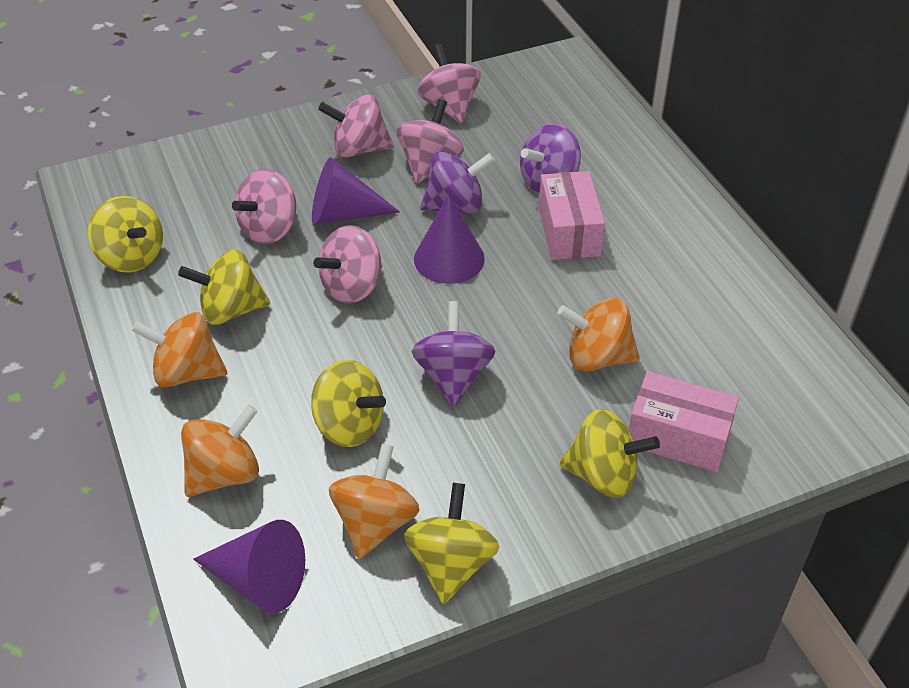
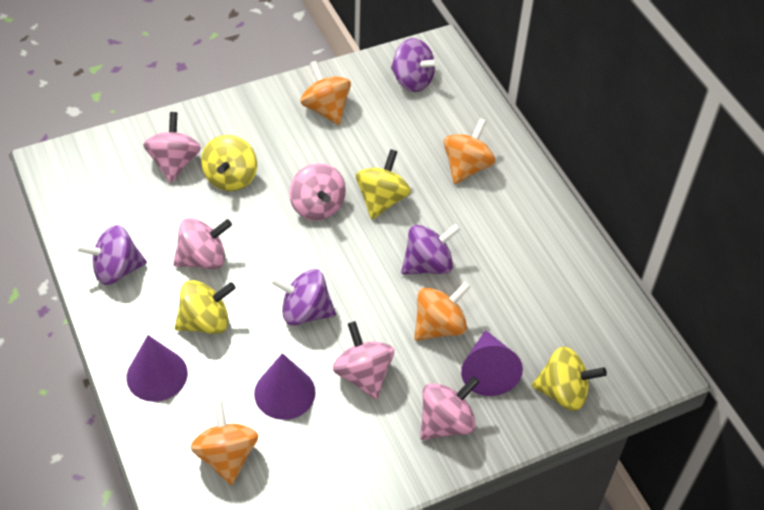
pink box: 2 -> 0
purple spinning top: 3 -> 4
yellow spinning top: 5 -> 4

